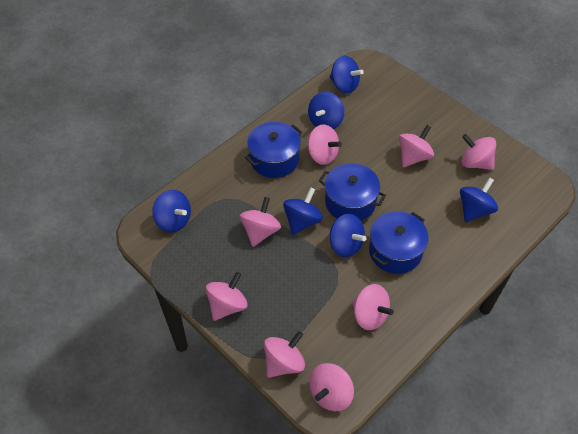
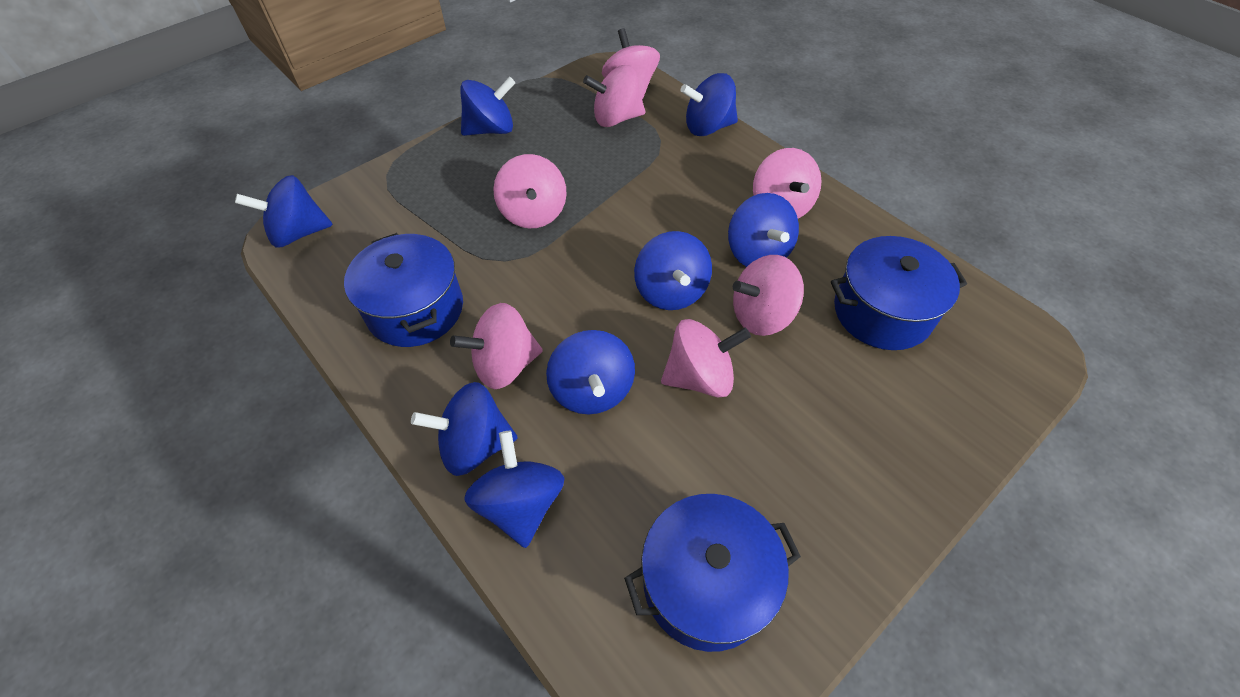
blue spinning top: 6 -> 8
pink spinning top: 8 -> 7

